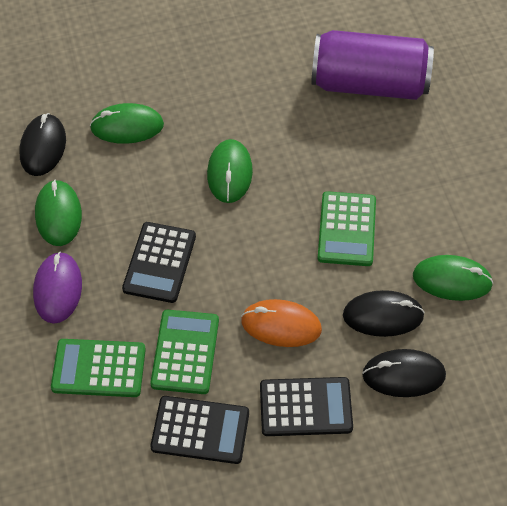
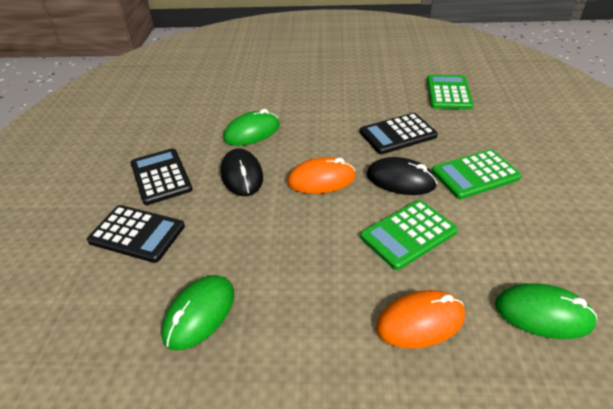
black mouse: 3 -> 2
green mouse: 4 -> 3
orange mouse: 1 -> 2
purple can: 1 -> 0
purple mouse: 1 -> 0

